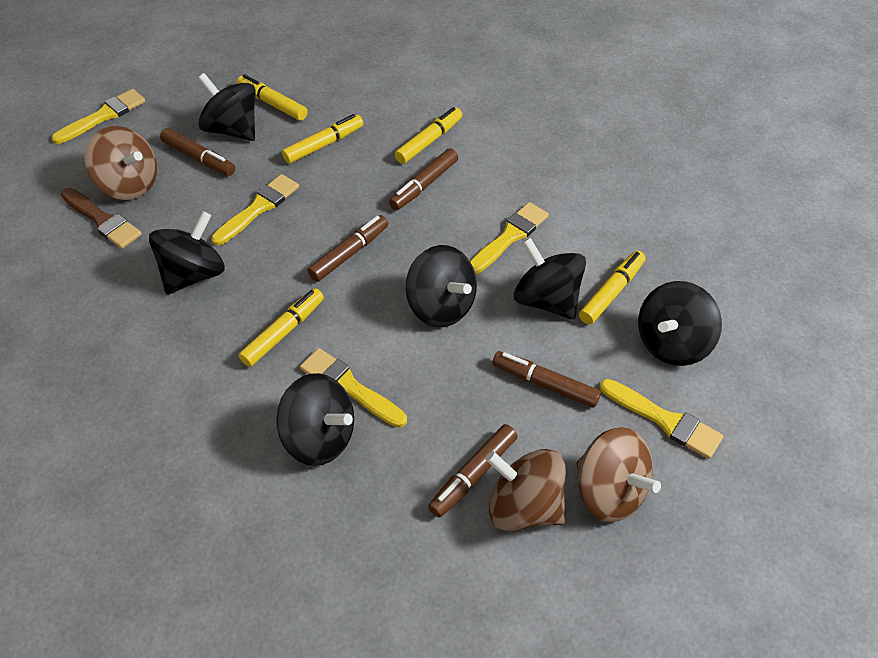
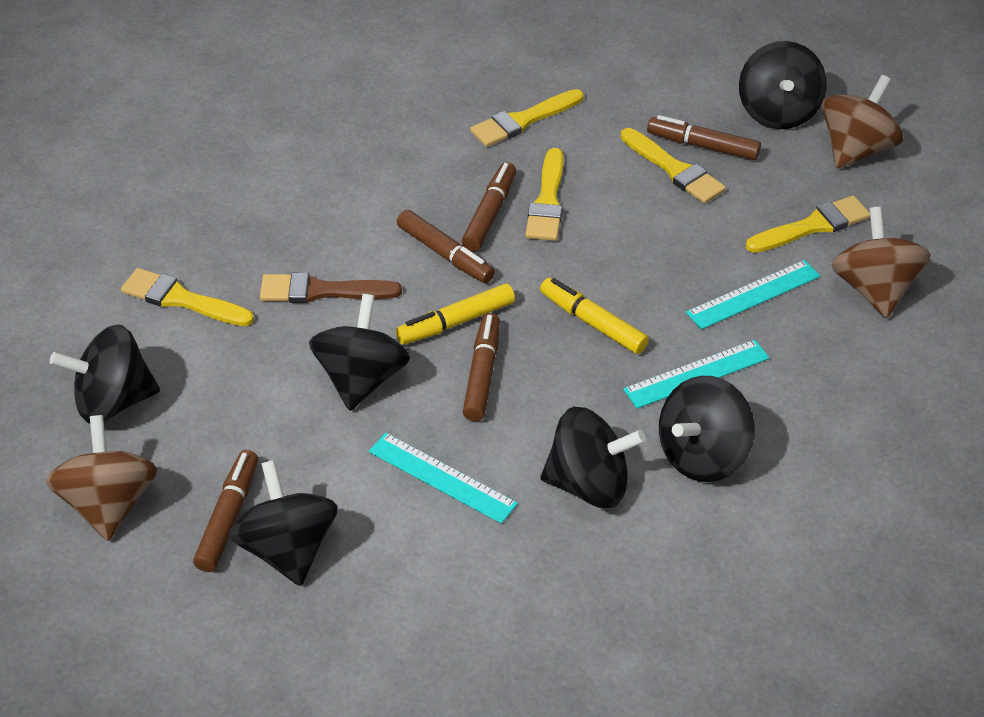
turquoise ruler: 0 -> 3
yellow marker: 5 -> 2

